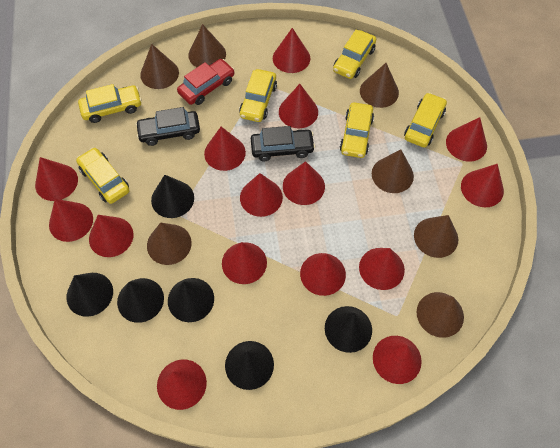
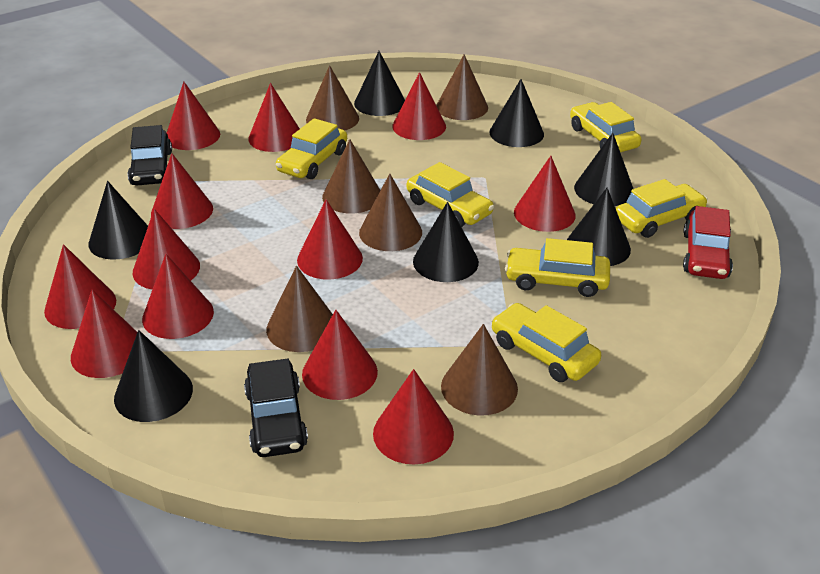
black cone: 6 -> 7
brown cone: 7 -> 6
red cone: 15 -> 12

